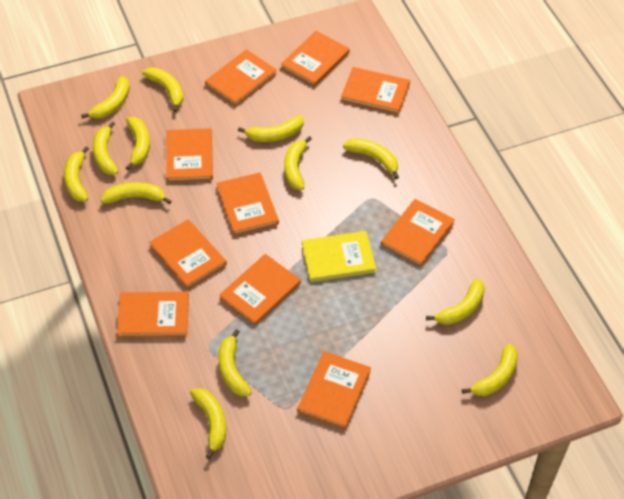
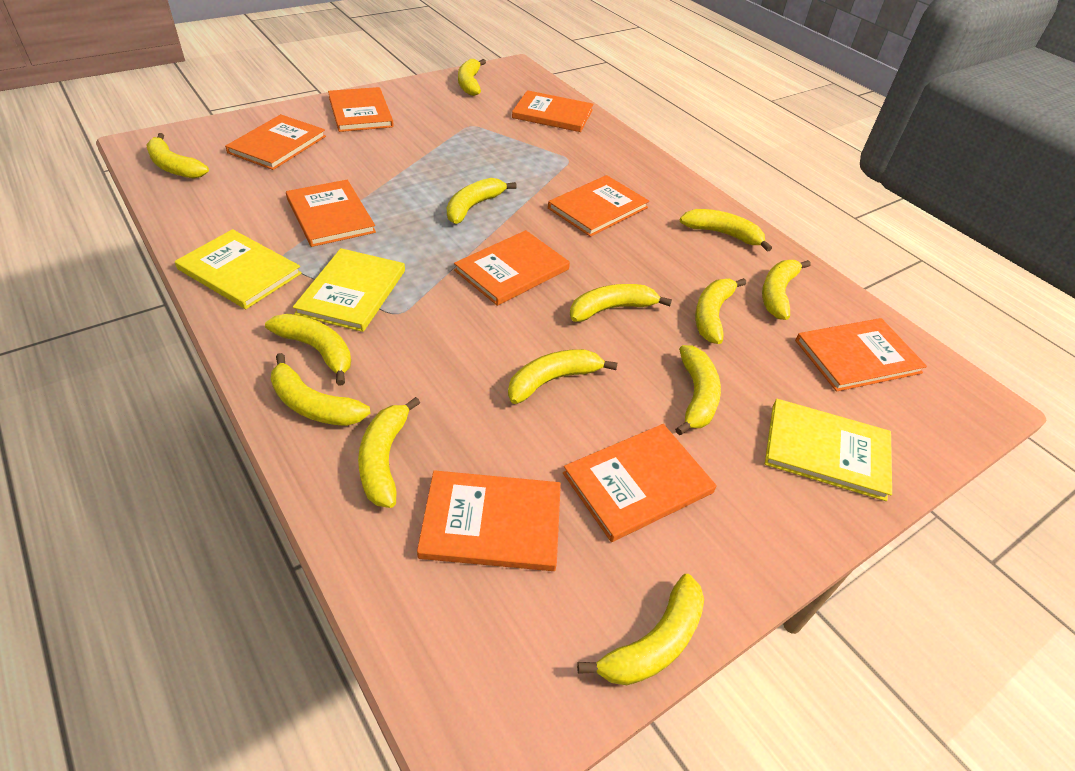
orange book: 10 -> 9
yellow book: 1 -> 3

